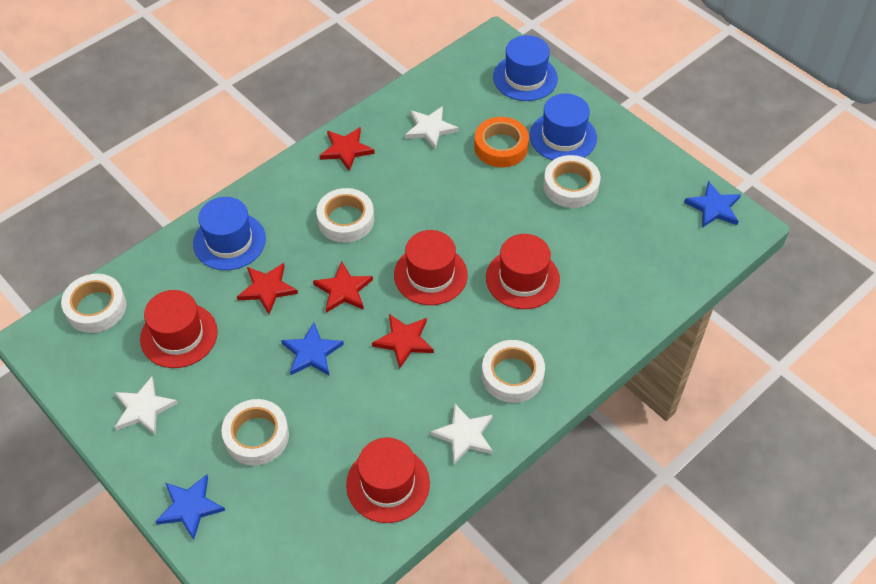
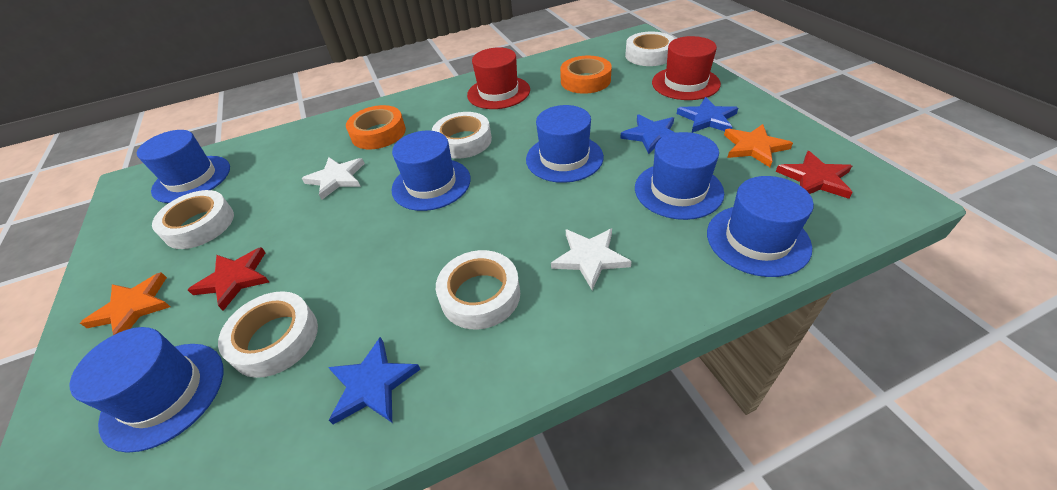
blue hat: 3 -> 6
orange star: 0 -> 2
orange tape: 1 -> 2
red hat: 4 -> 2
red star: 4 -> 2
white star: 3 -> 2

